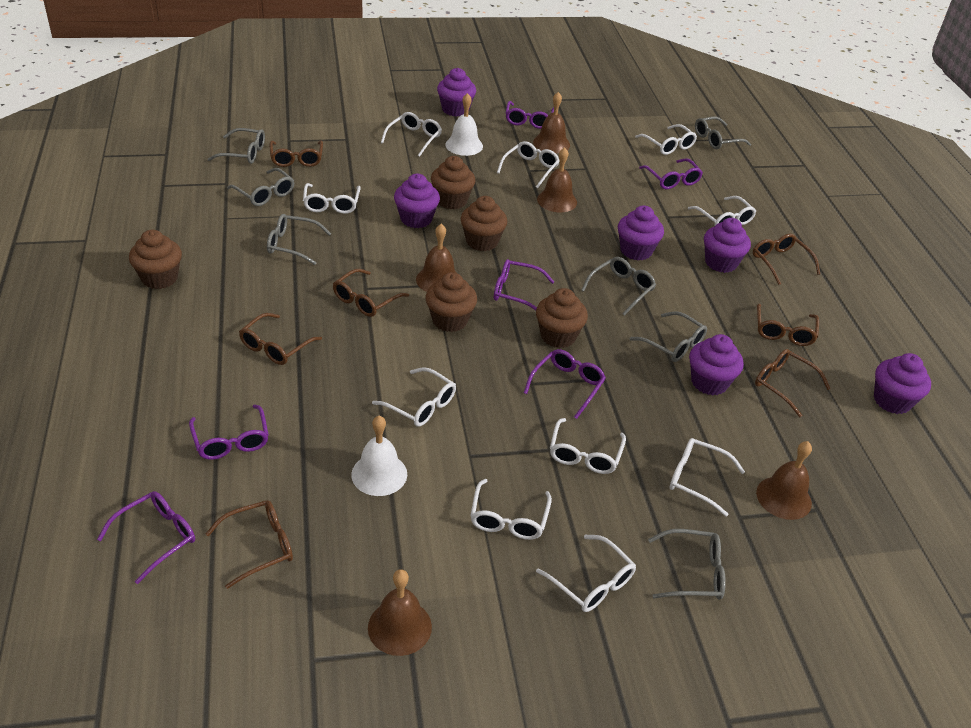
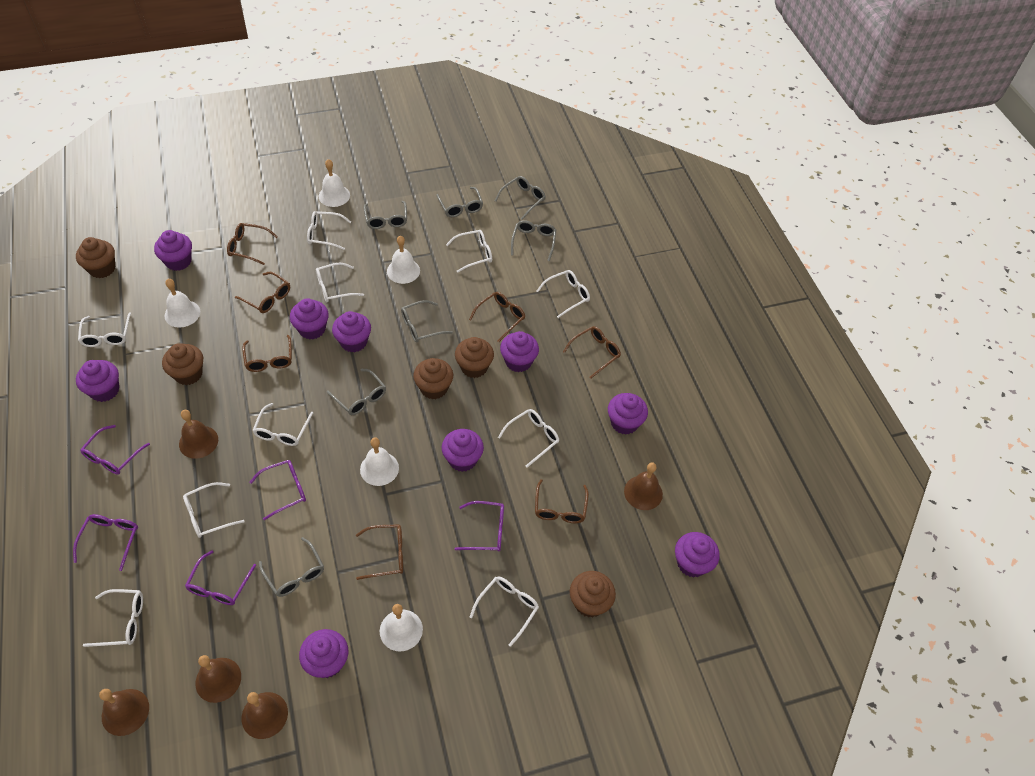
purple cupcake: 6 -> 9
purple glasses: 6 -> 5
white bell: 2 -> 5

